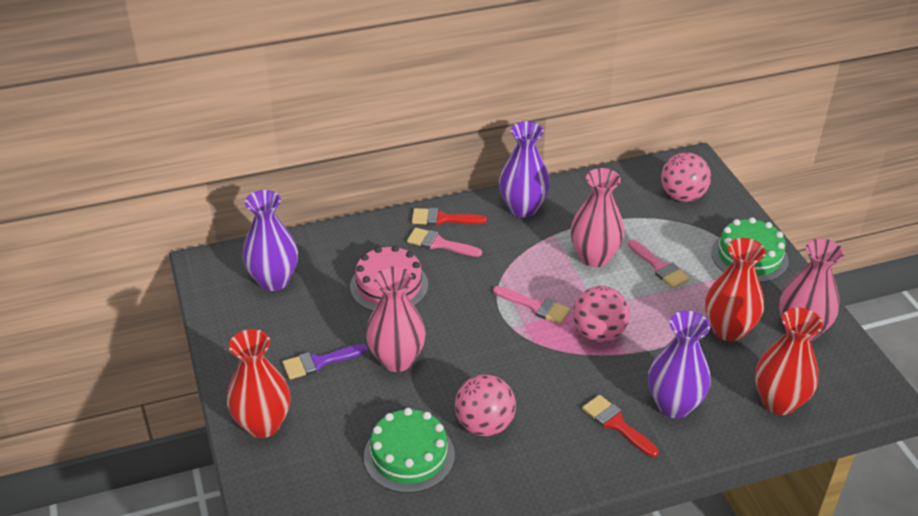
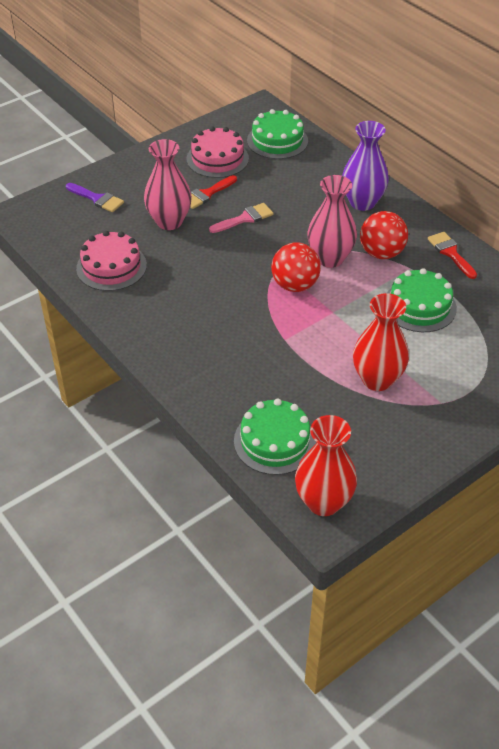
green cake: 2 -> 3
pink ball: 3 -> 0
pink brush: 3 -> 1
pink cake: 1 -> 2
pink vase: 3 -> 2
purple vase: 3 -> 1
red ball: 0 -> 2
red vase: 3 -> 2

